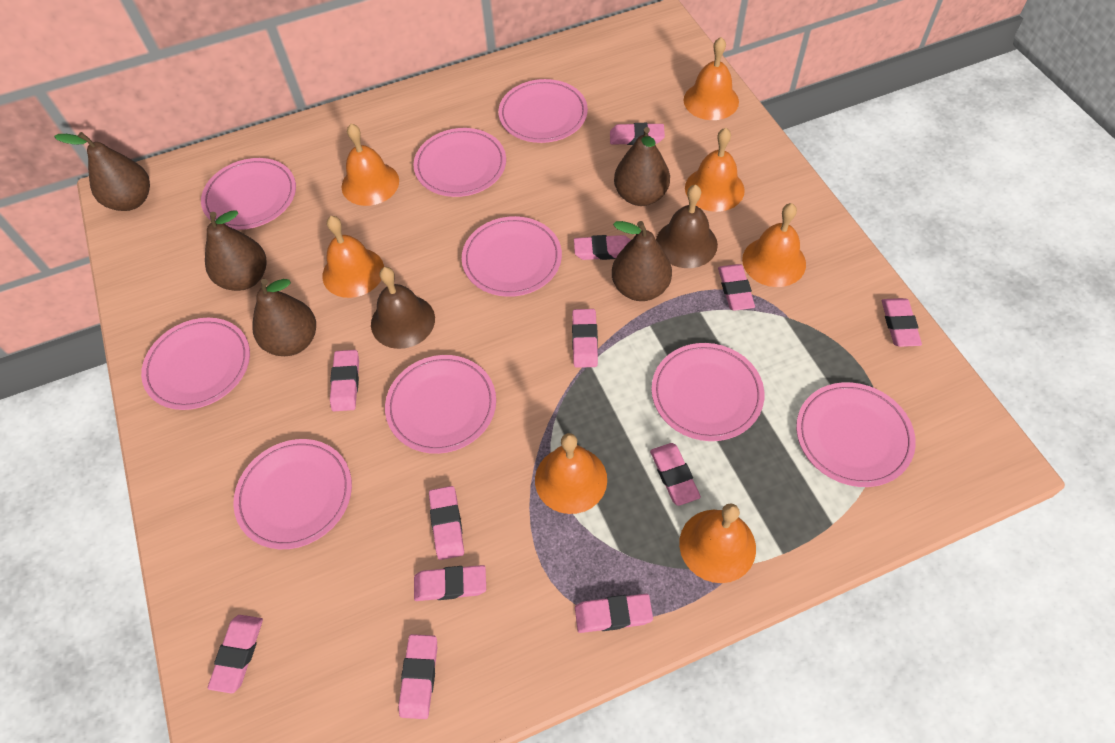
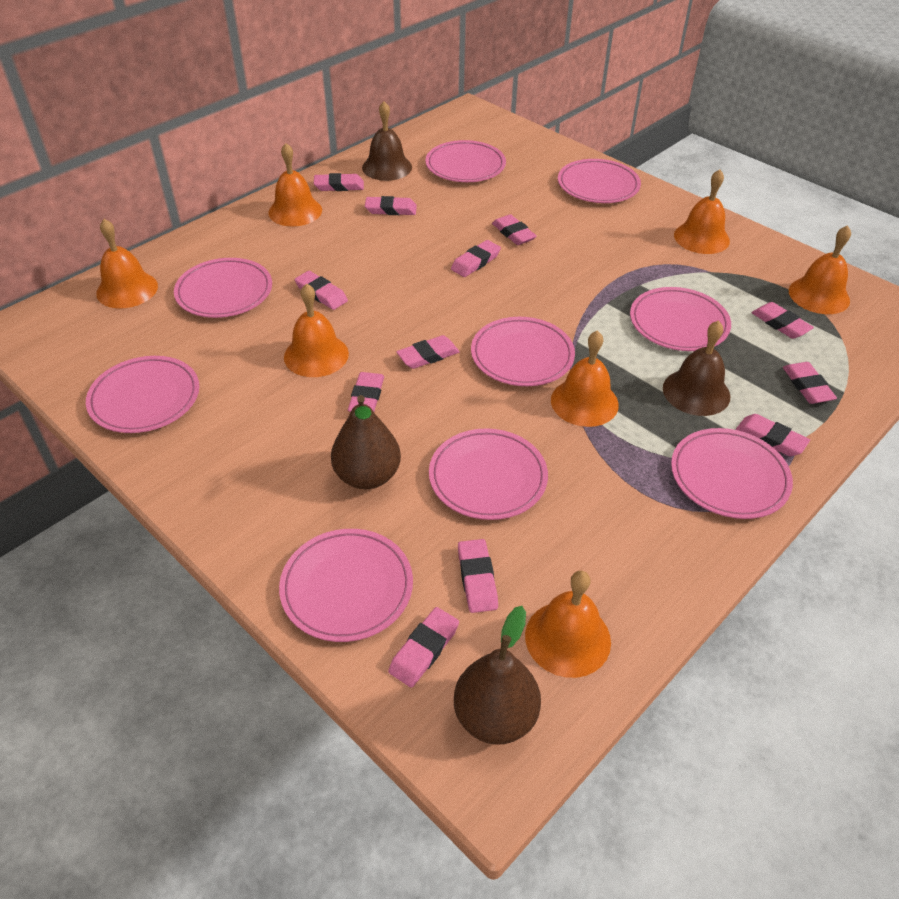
brown pear: 5 -> 2

